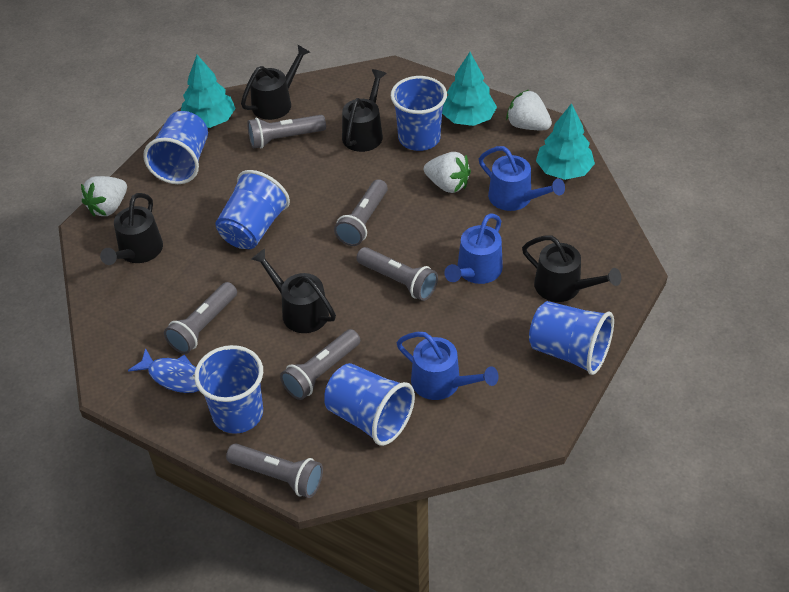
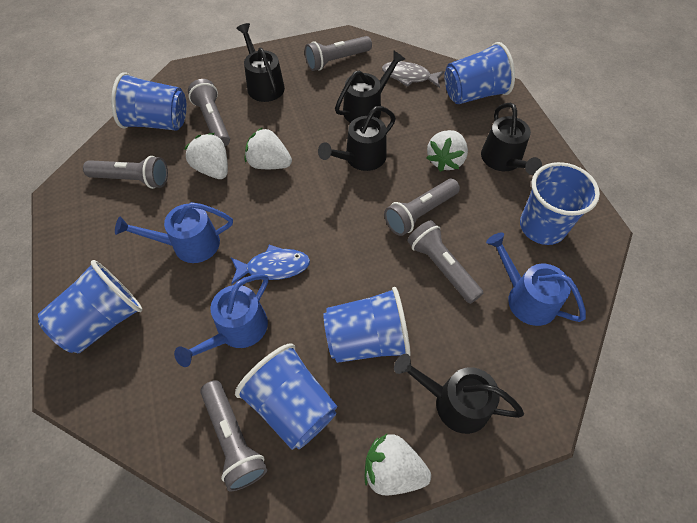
grey fish: 0 -> 1
turquoise tree: 3 -> 0
white strawberry: 3 -> 4

